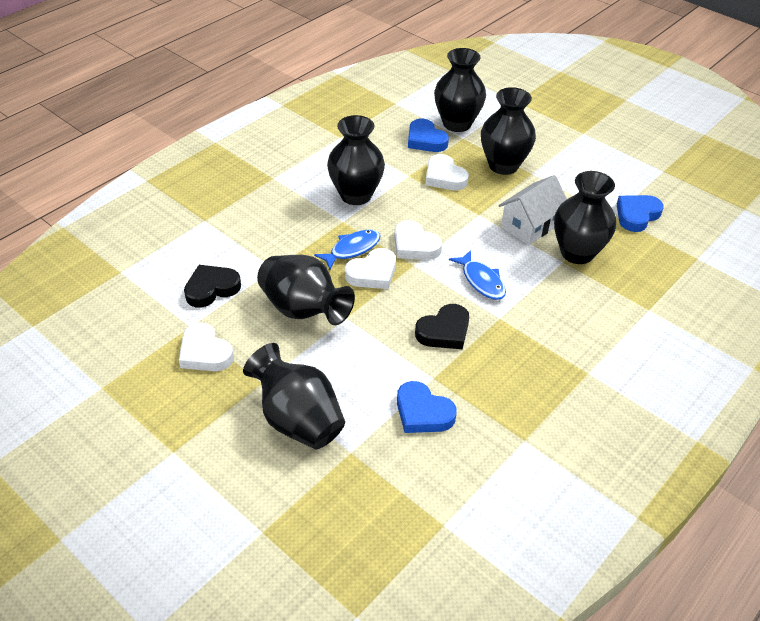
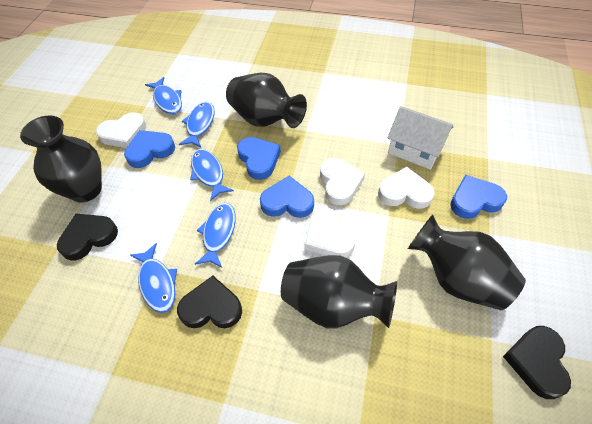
black heart: 2 -> 3
black vase: 6 -> 4
blue fish: 2 -> 5
blue heart: 3 -> 4

